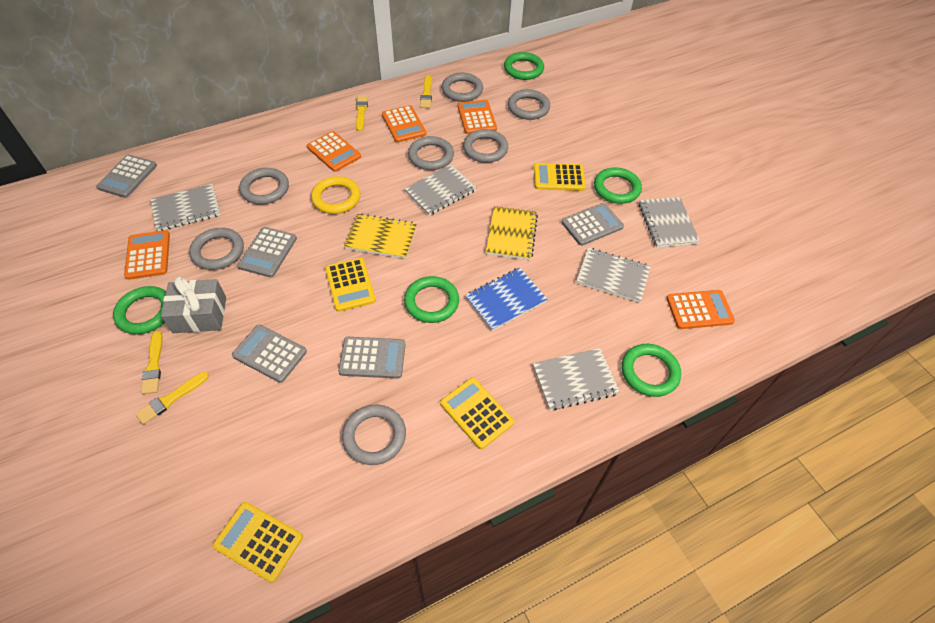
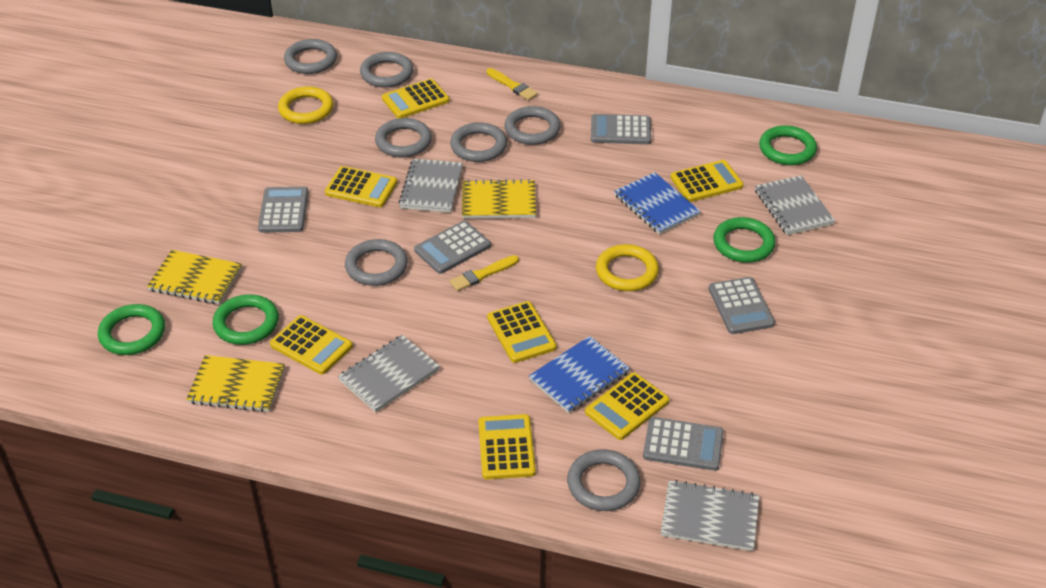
blue notebook: 1 -> 2
green ring: 5 -> 4
grey gift: 1 -> 0
grey notebook: 5 -> 4
orange calculator: 5 -> 0
yellow brush: 4 -> 2
yellow calculator: 4 -> 7
yellow notebook: 2 -> 3
yellow ring: 1 -> 2

